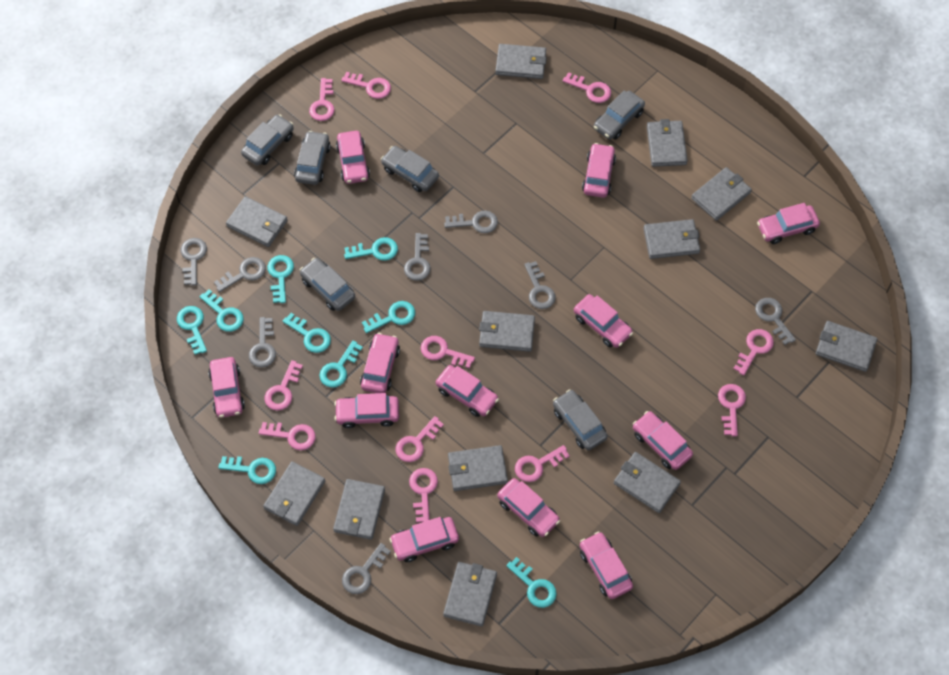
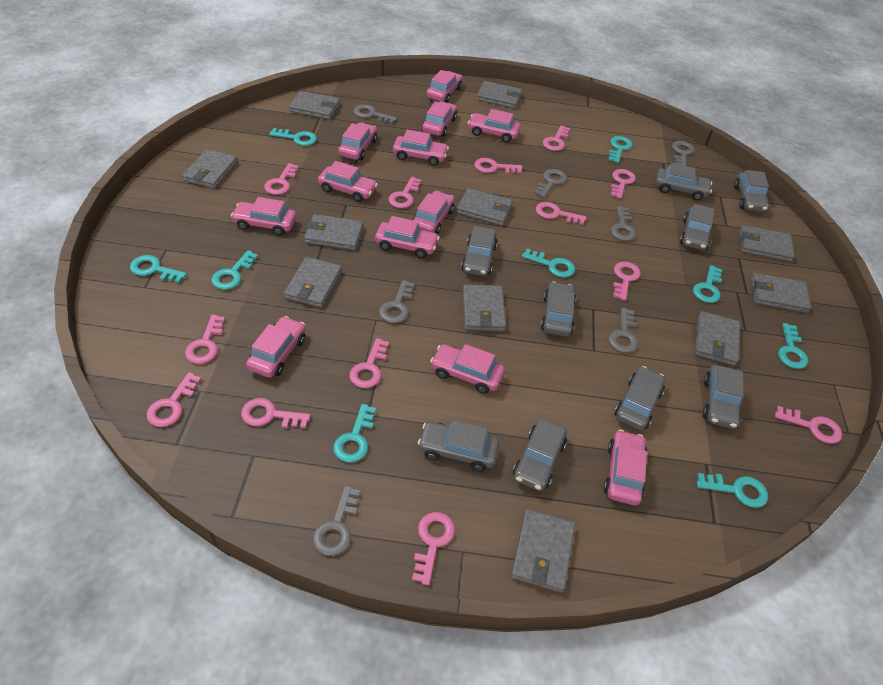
grey car: 6 -> 9
grey key: 8 -> 7
grey wallet: 12 -> 11
pink key: 11 -> 13

